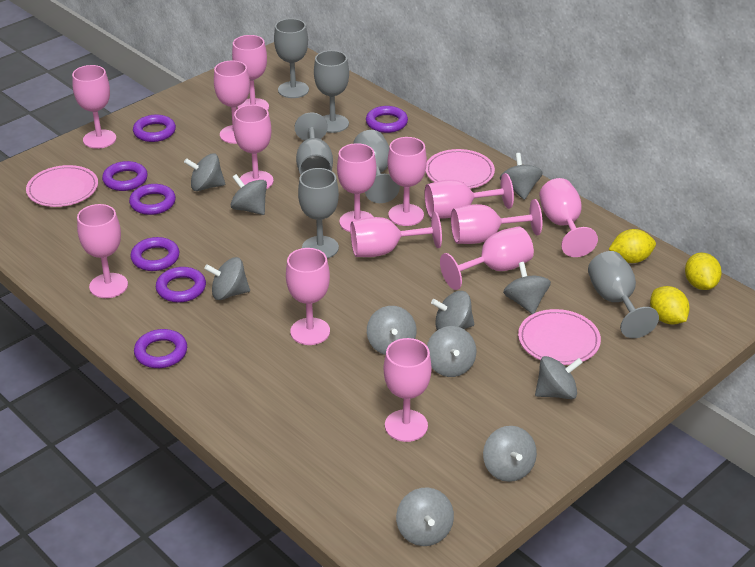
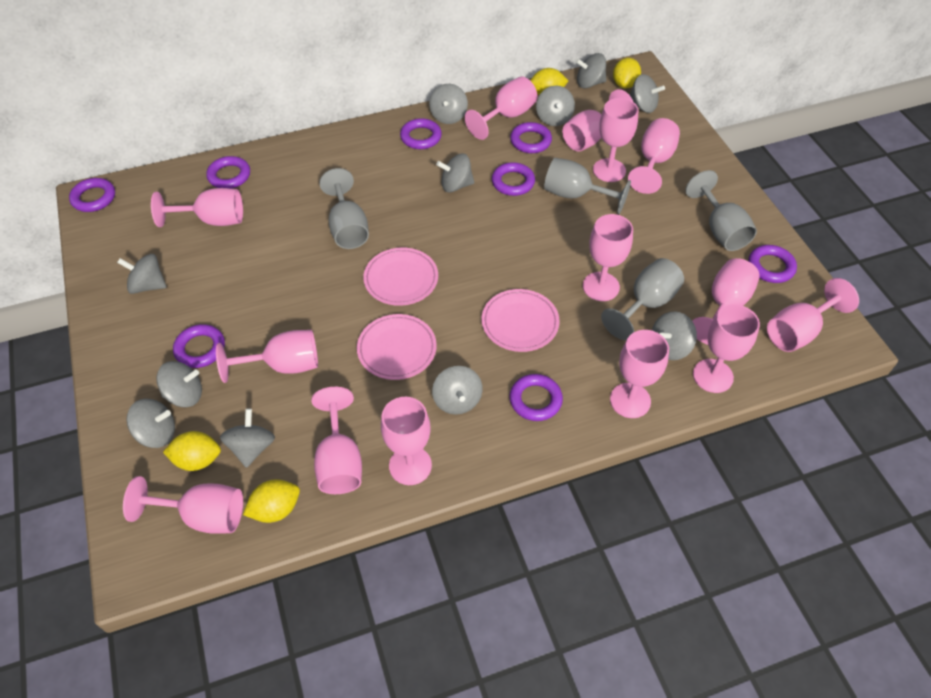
grey goblet: 6 -> 4
purple ring: 7 -> 8
yellow lemon: 3 -> 4

